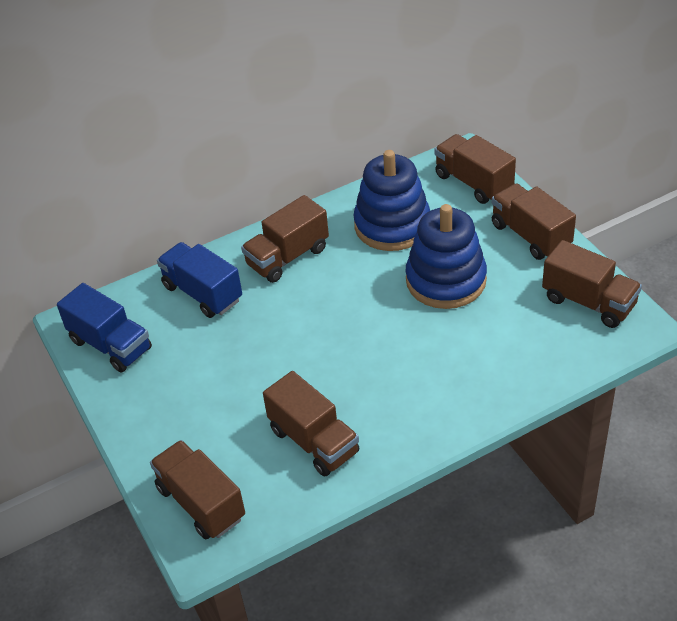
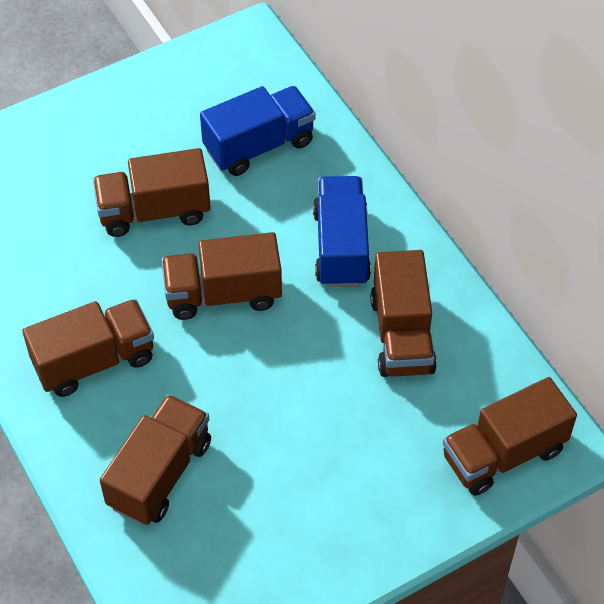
blue stacking toy: 2 -> 0

